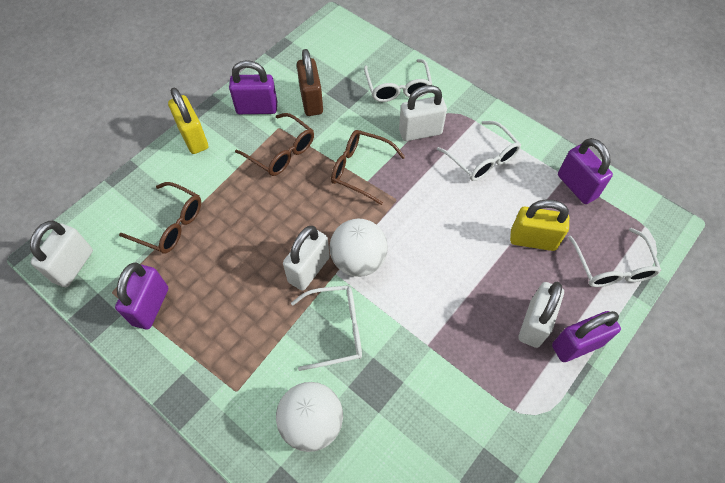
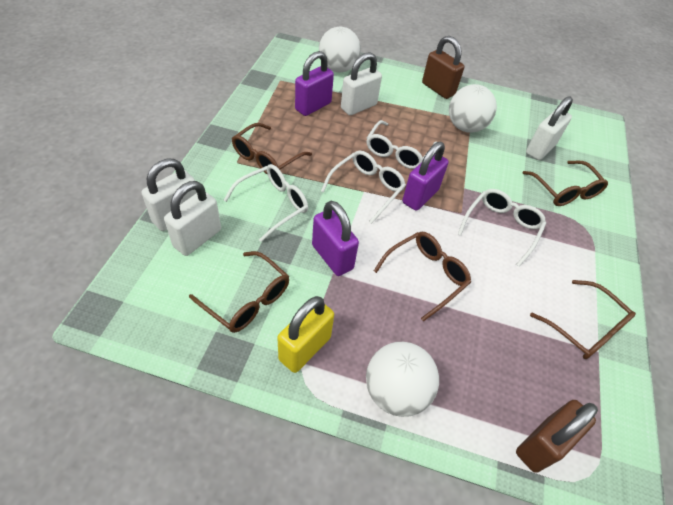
brown glasses: 3 -> 5
brown padlock: 1 -> 2
purple padlock: 4 -> 3
white ball: 2 -> 3
yellow padlock: 2 -> 1

